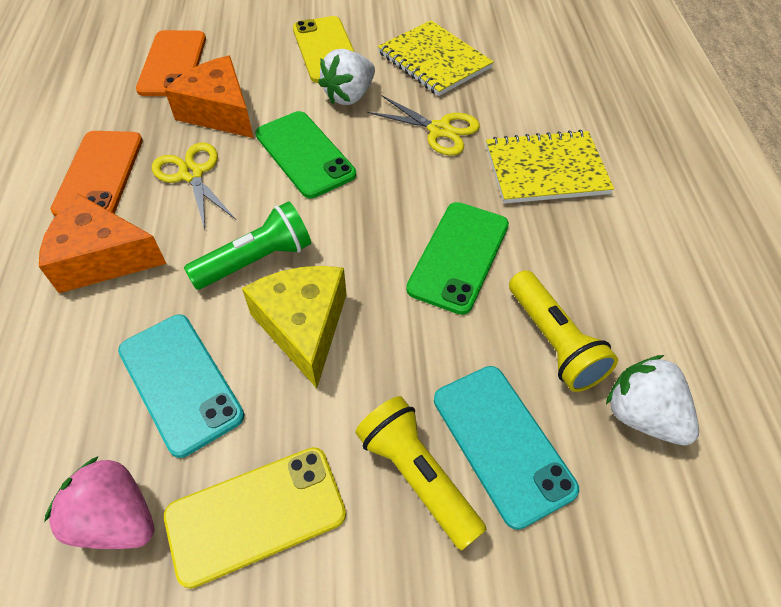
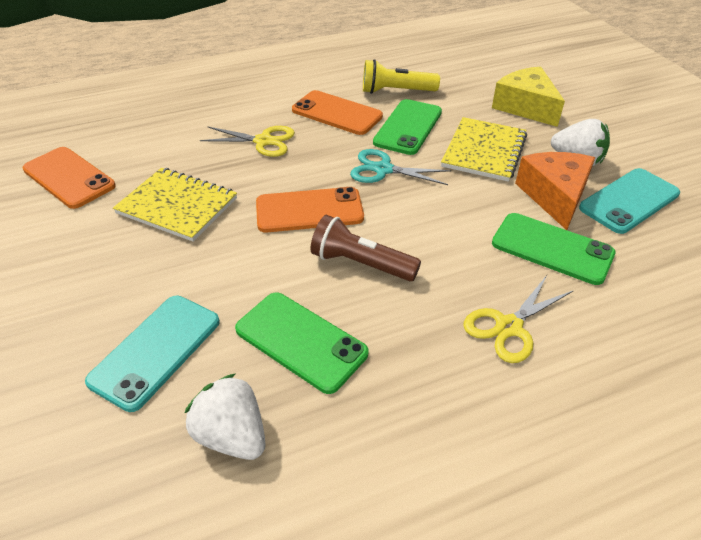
brown flashlight: 0 -> 1
green flashlight: 1 -> 0
green phone: 2 -> 3
orange cheese: 2 -> 1
orange phone: 2 -> 3
pink strawberry: 1 -> 0
turquoise scissors: 0 -> 1
yellow flashlight: 2 -> 1
yellow phone: 2 -> 0

